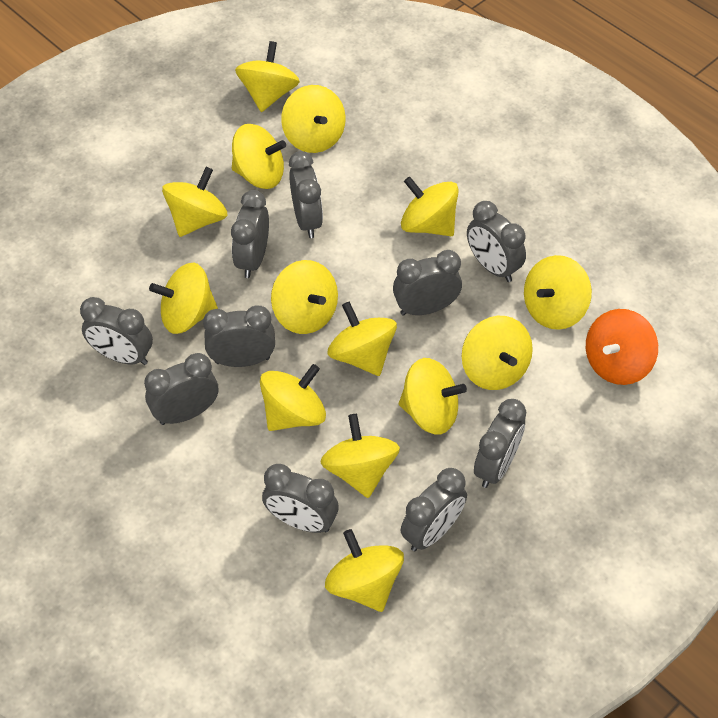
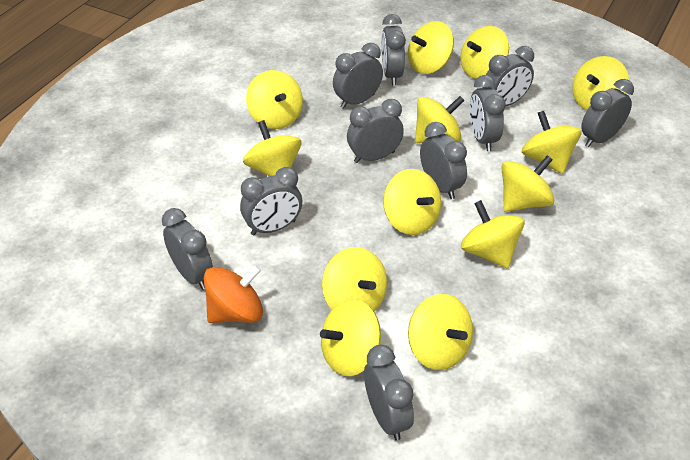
yellow spinning top: 14 -> 13

